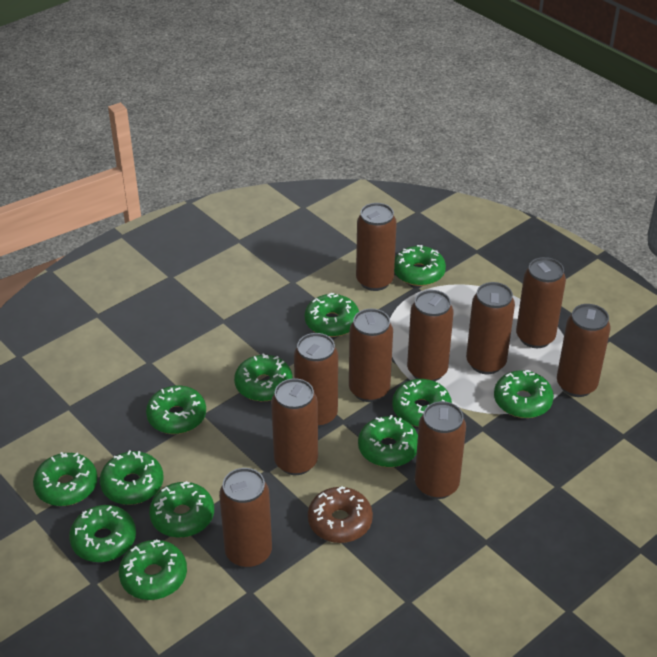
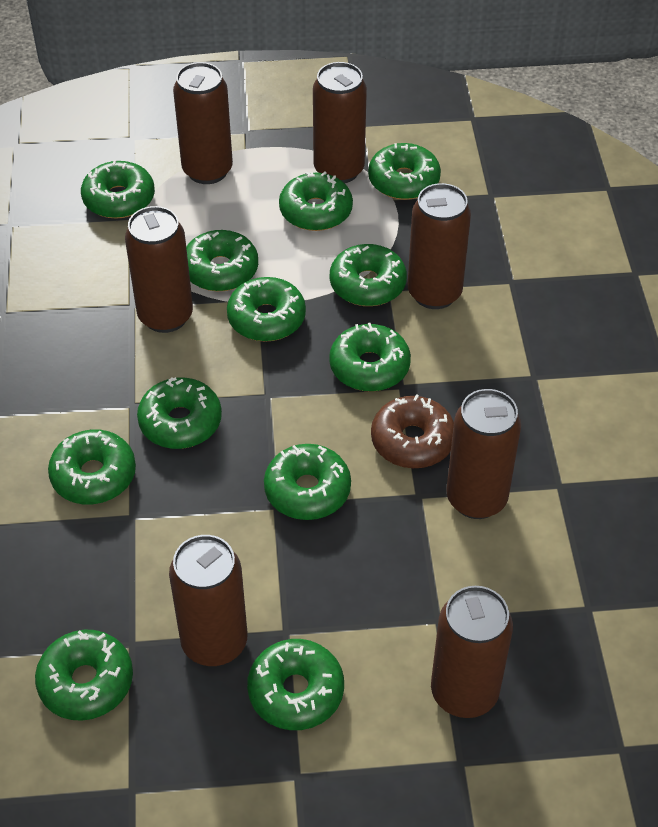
brown can: 10 -> 7

